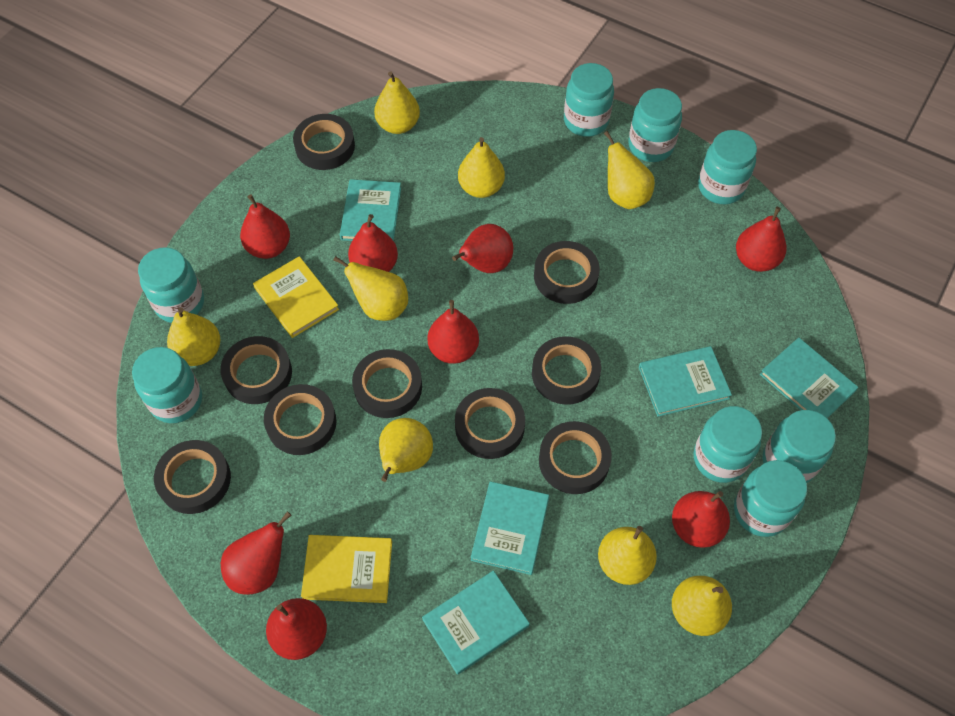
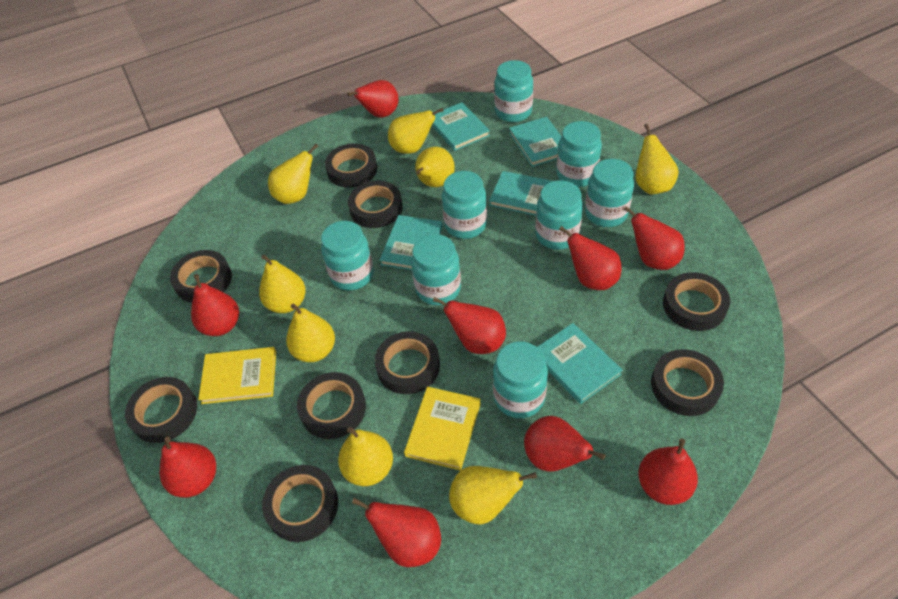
red pear: 8 -> 9

